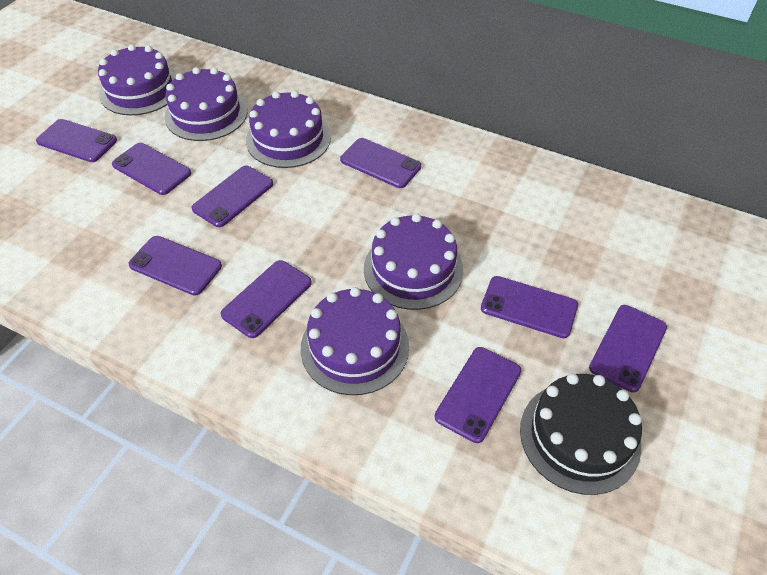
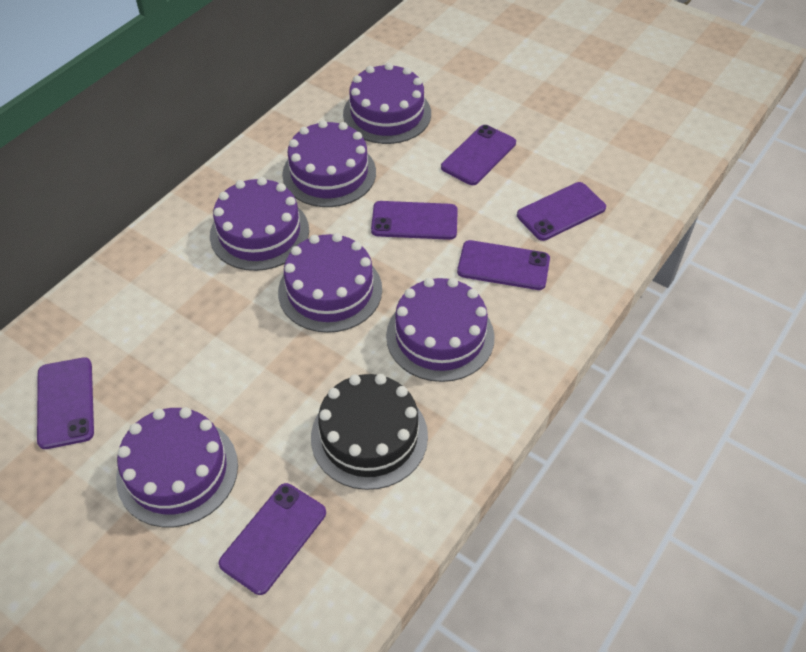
purple cake: 5 -> 6
purple phone: 9 -> 6

